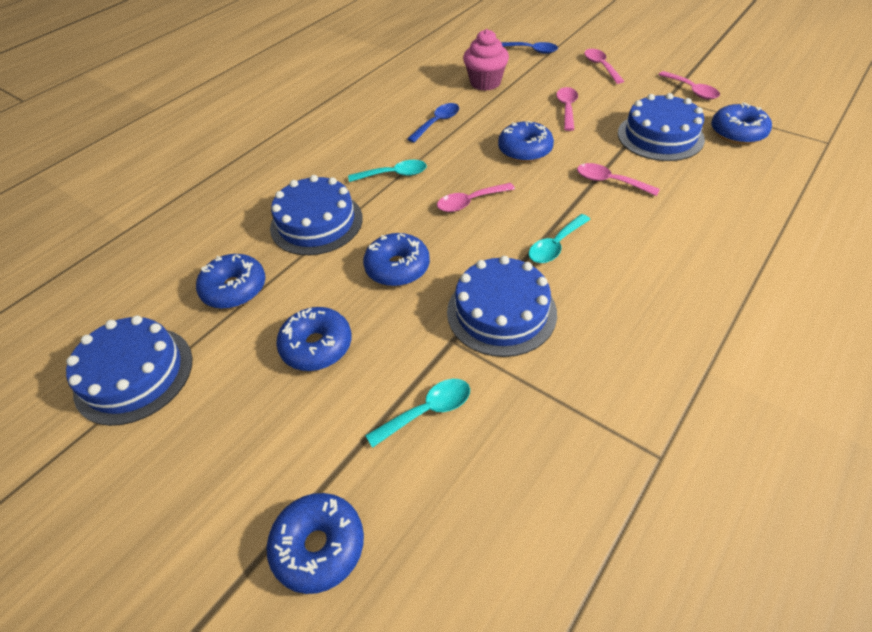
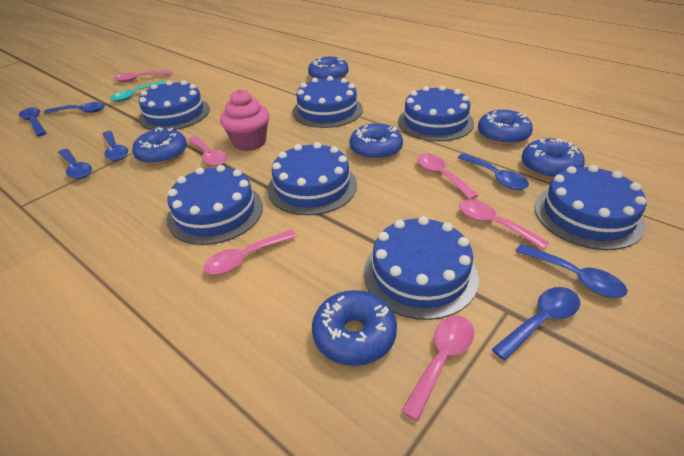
blue cake: 4 -> 7
blue spoon: 2 -> 7
pink spoon: 5 -> 6
turquoise spoon: 3 -> 1

